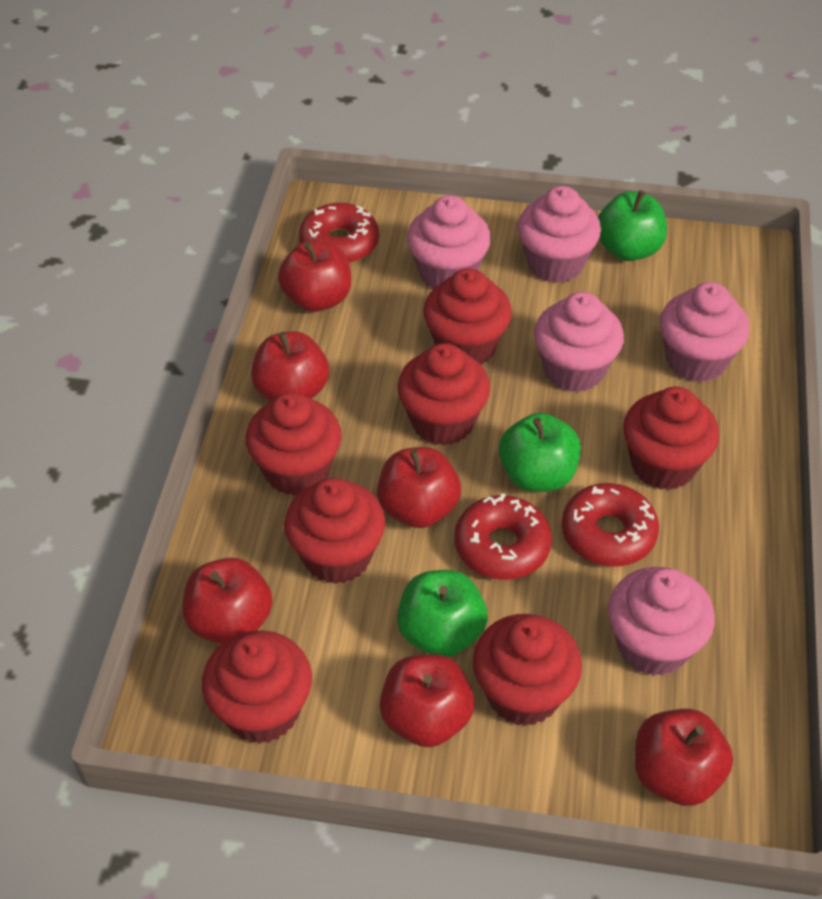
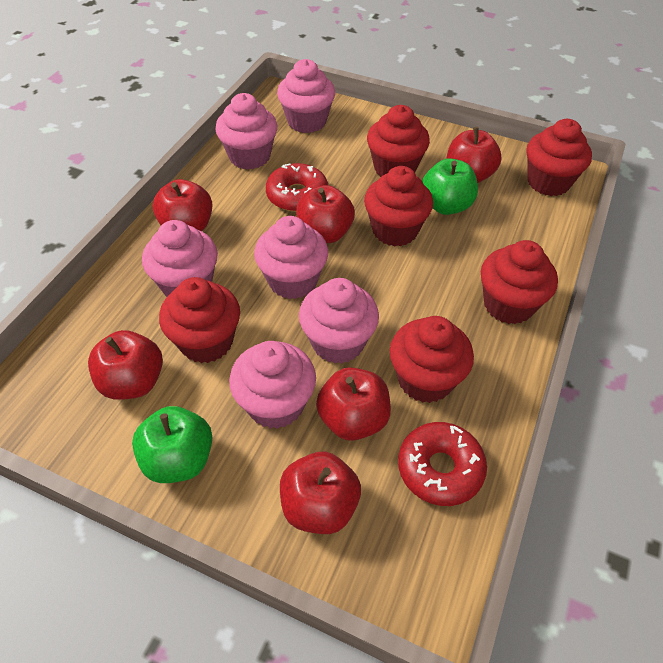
green apple: 3 -> 2
pink cupcake: 5 -> 6
red cupcake: 7 -> 6
red donut: 3 -> 2

